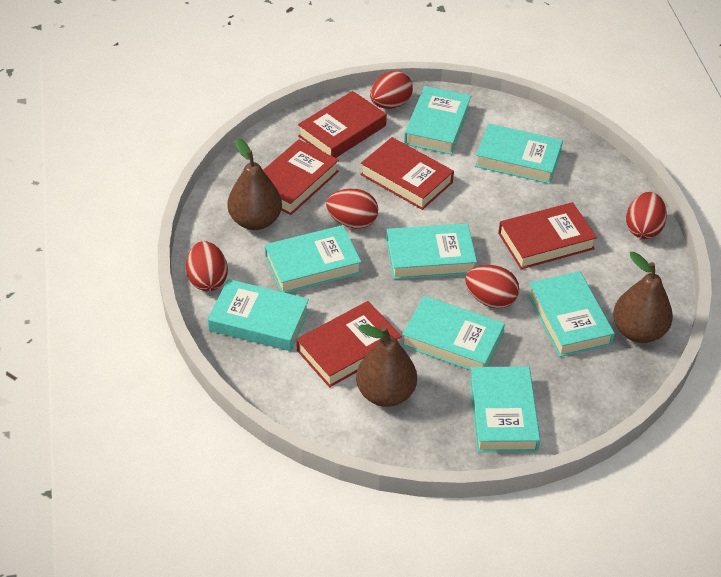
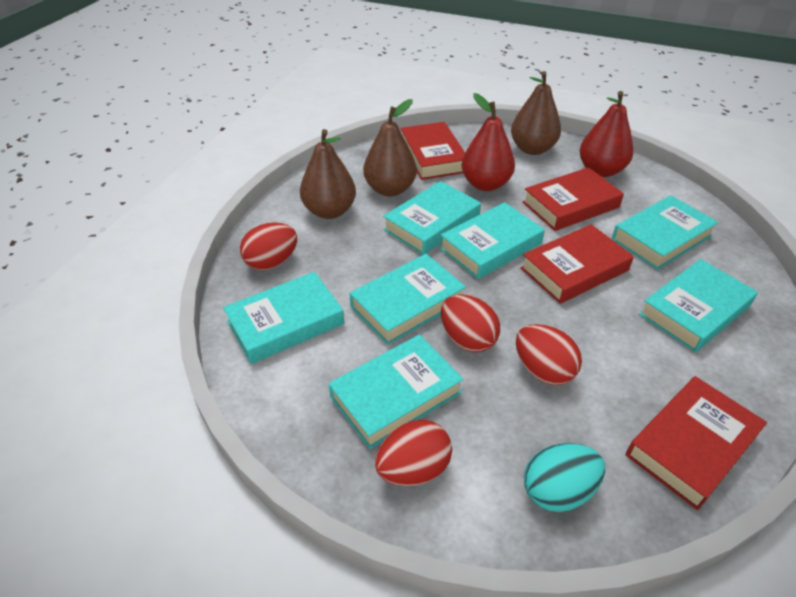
red book: 5 -> 4
red egg: 5 -> 4
red pear: 0 -> 2
turquoise book: 8 -> 7
turquoise egg: 0 -> 1

